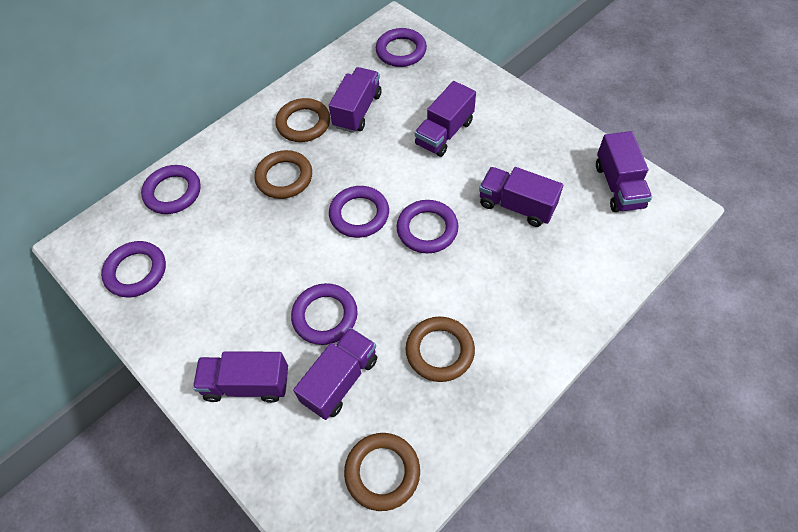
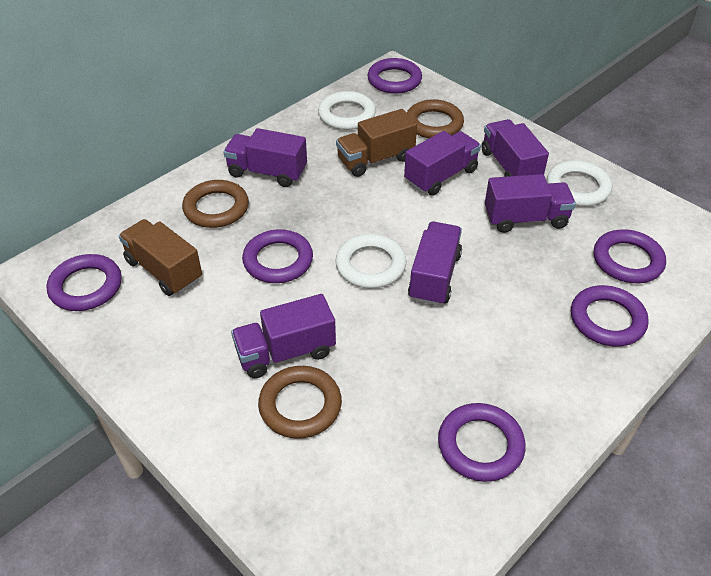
brown ring: 4 -> 3
brown truck: 0 -> 2
white ring: 0 -> 3

